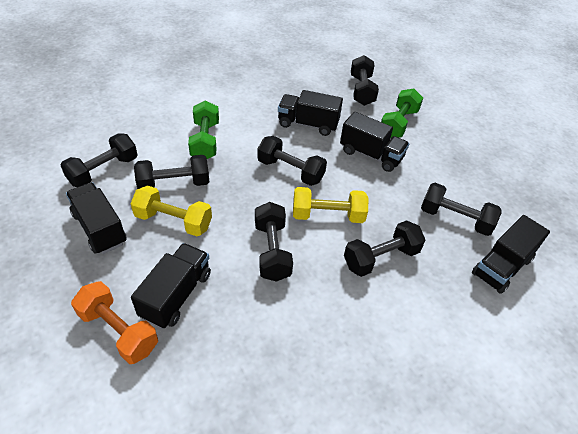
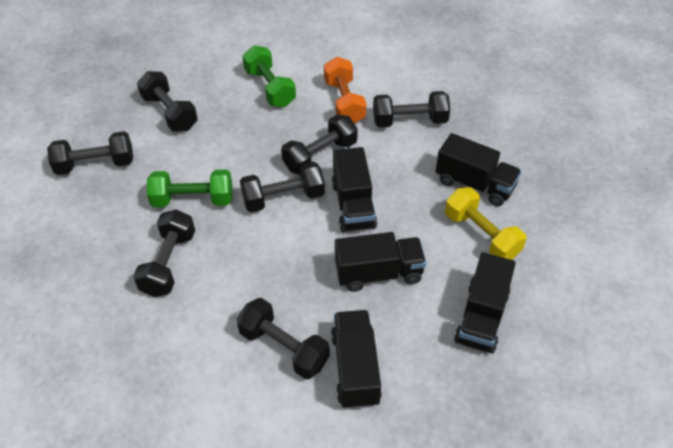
yellow dumbbell: 2 -> 1

